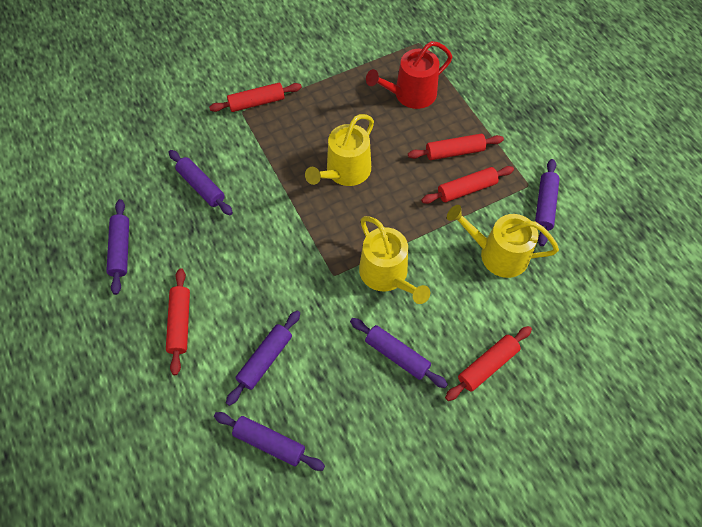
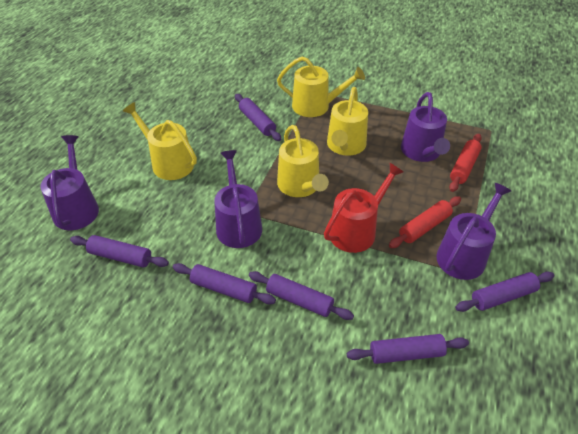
purple watering can: 0 -> 4
red rolling pin: 5 -> 2
yellow watering can: 3 -> 4

